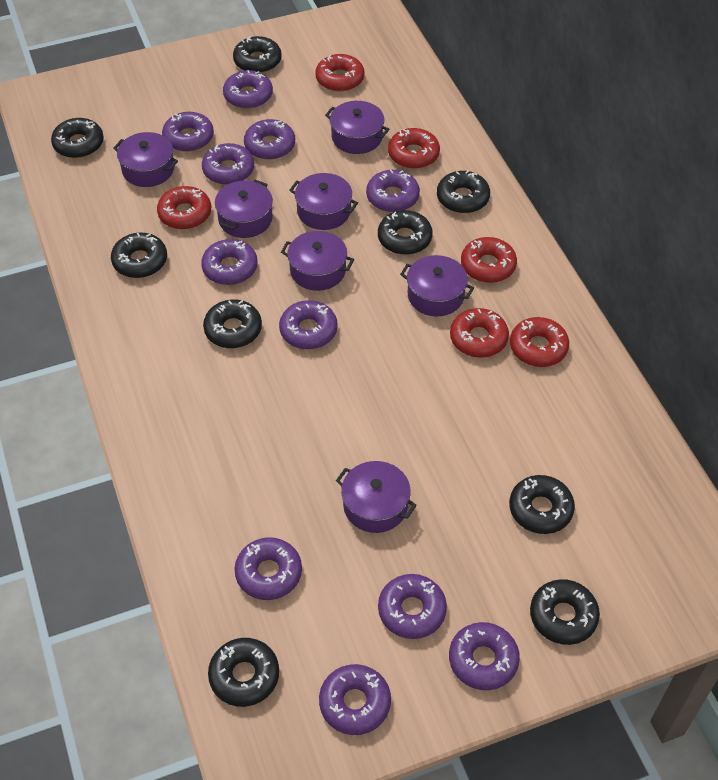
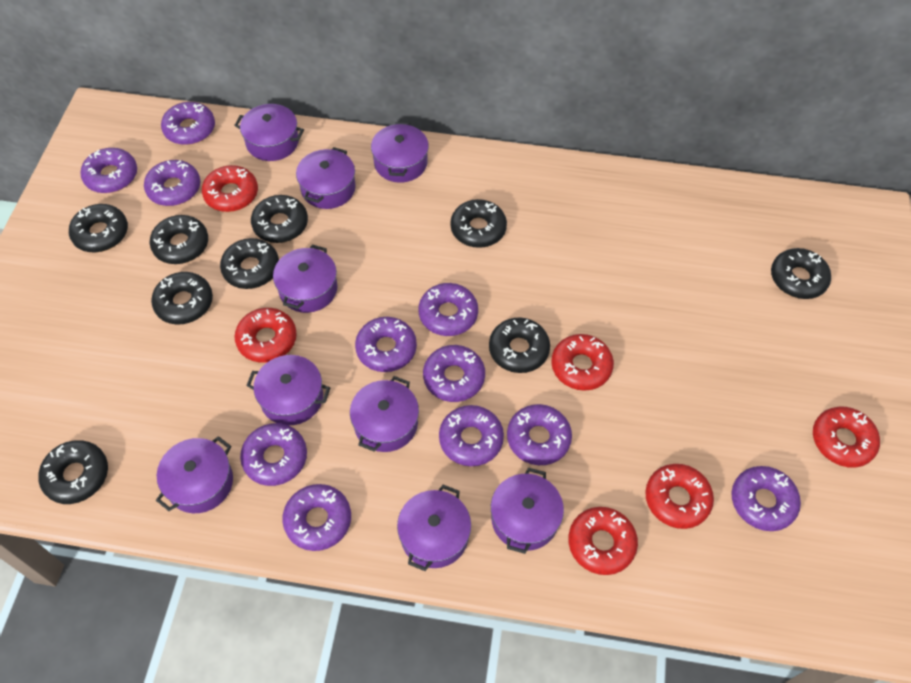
purple pot: 7 -> 9

